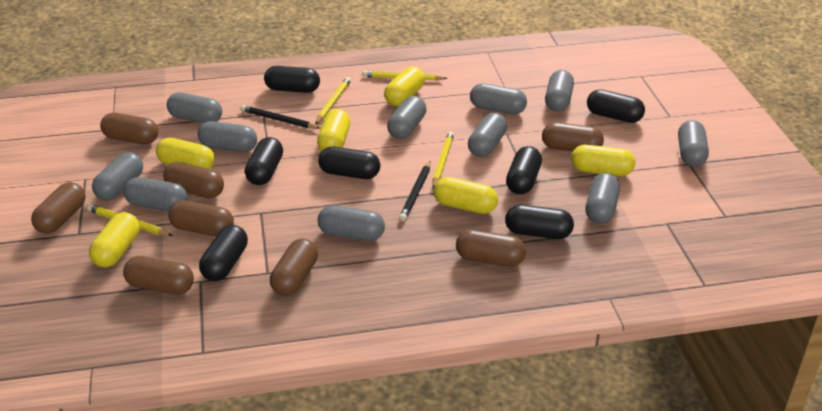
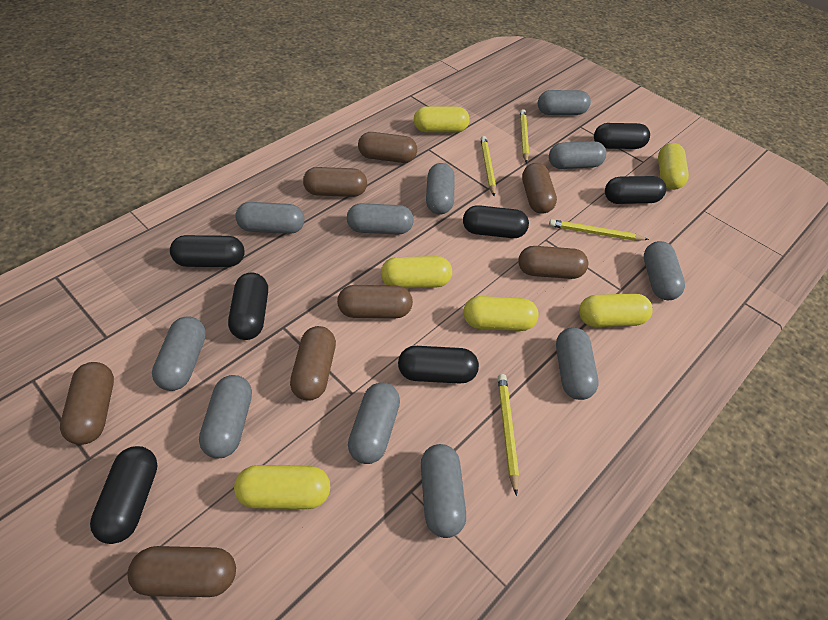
black pencil: 2 -> 0

